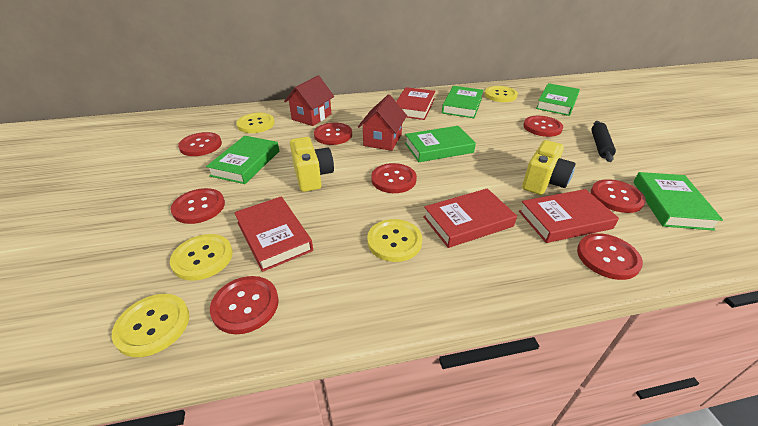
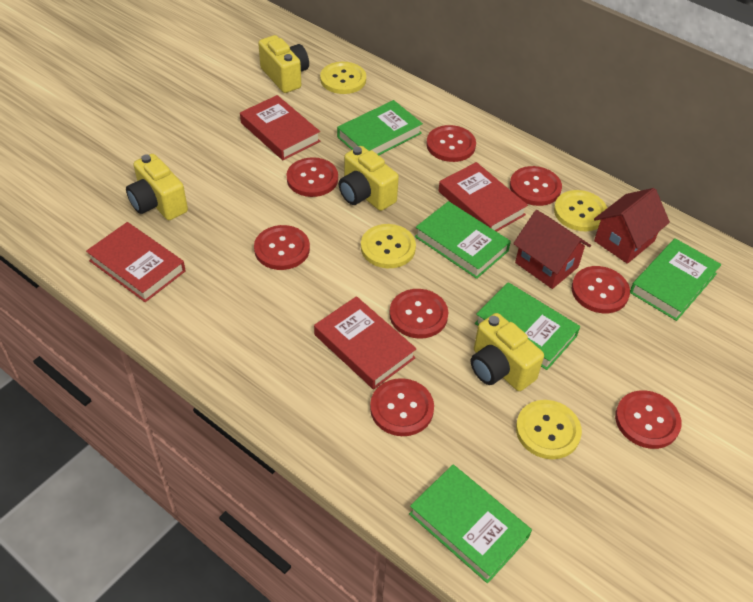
black rolling pin: 1 -> 0
yellow button: 5 -> 4
yellow camera: 2 -> 4

